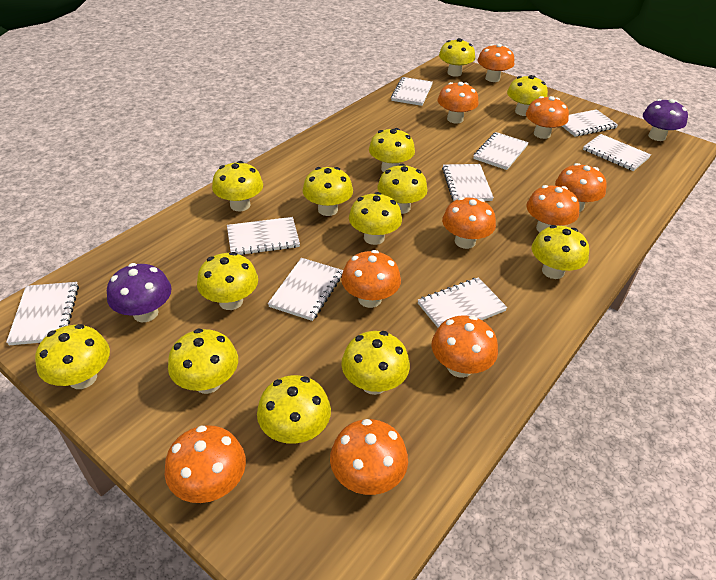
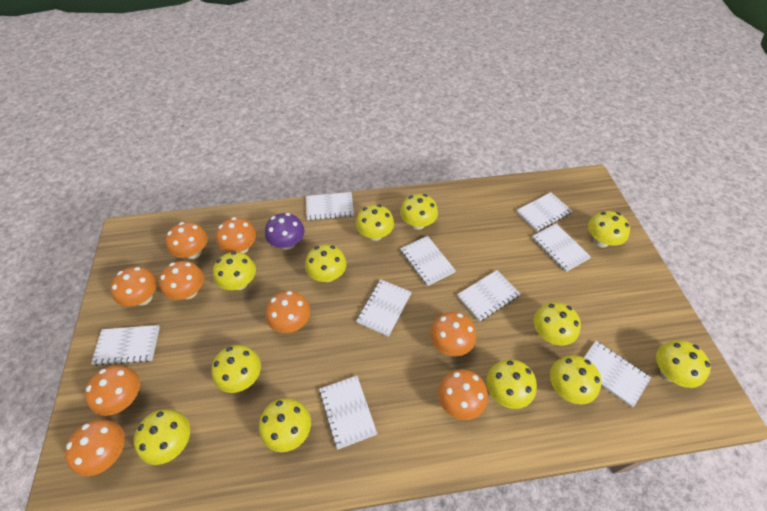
orange mushroom: 10 -> 9
purple mushroom: 2 -> 1
yellow mushroom: 13 -> 12

